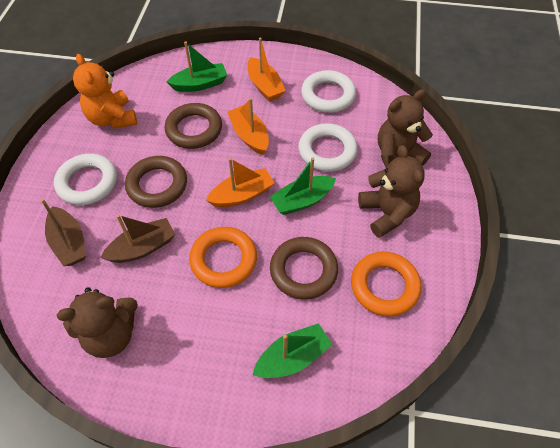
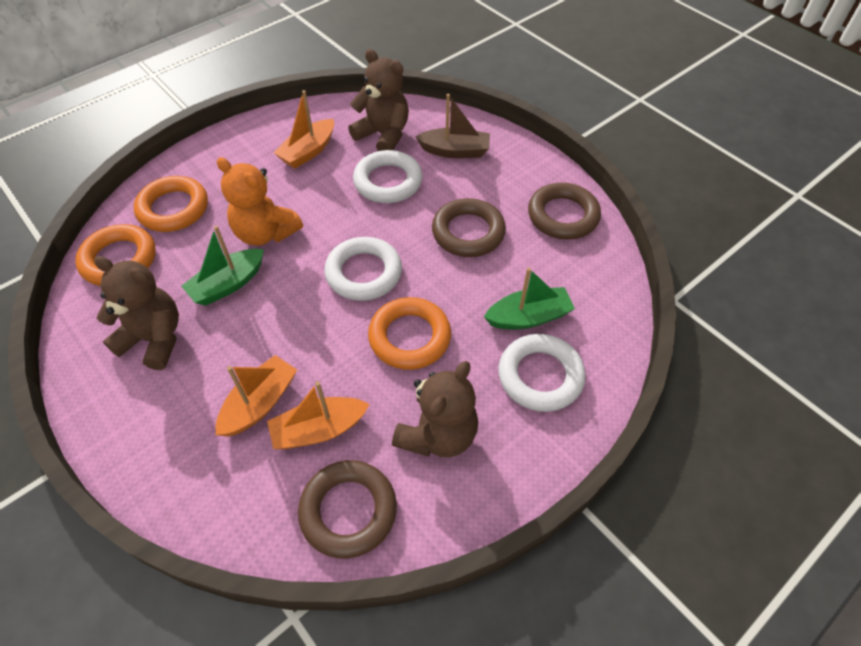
brown boat: 2 -> 1
green boat: 3 -> 2
orange ring: 2 -> 3

